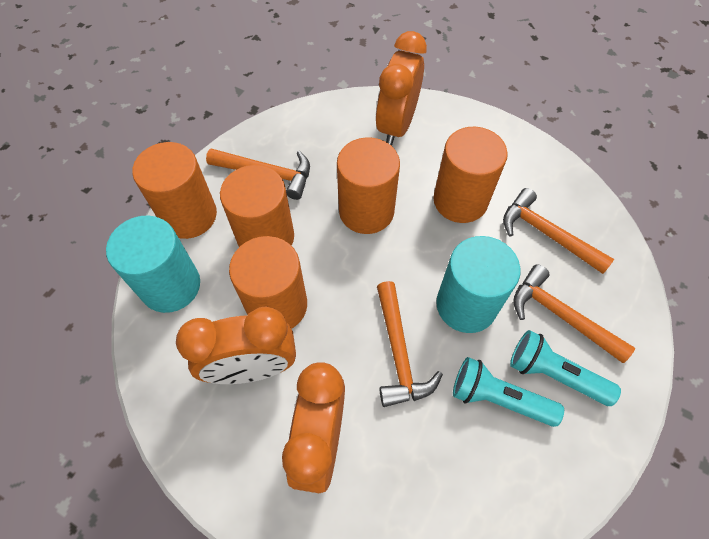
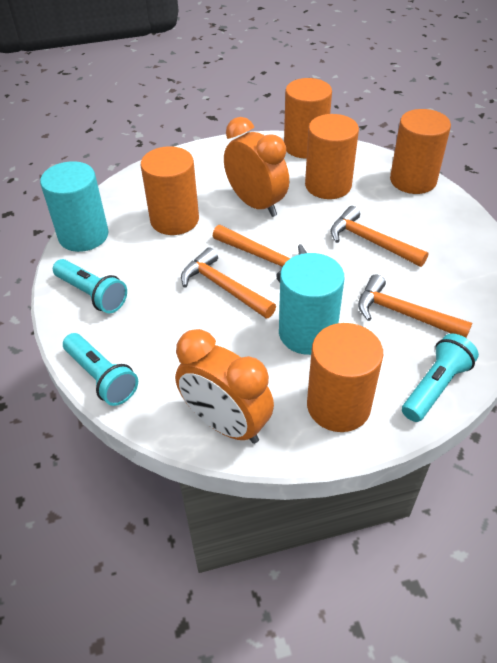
orange clock: 3 -> 2
turquoise flashlight: 2 -> 3

